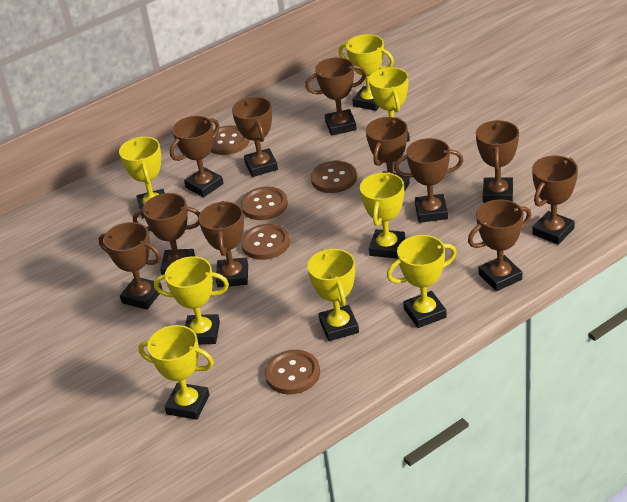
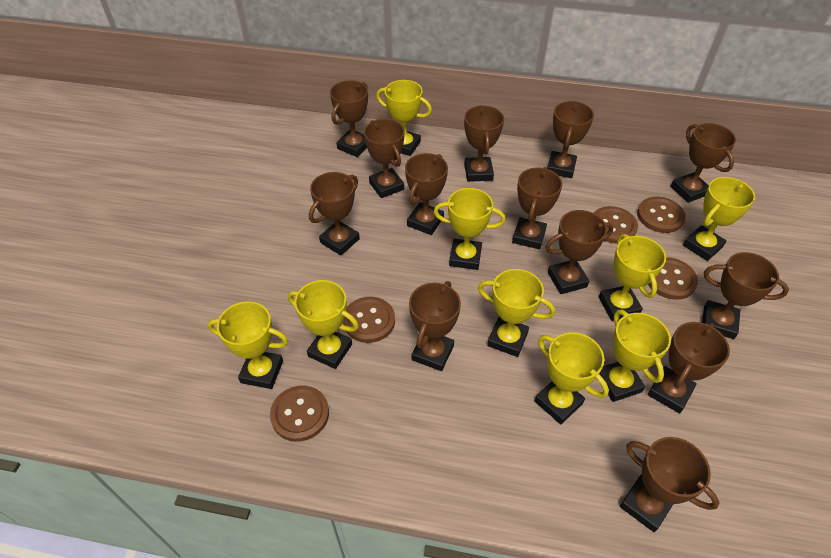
brown trophy: 11 -> 13
yellow trophy: 8 -> 9

